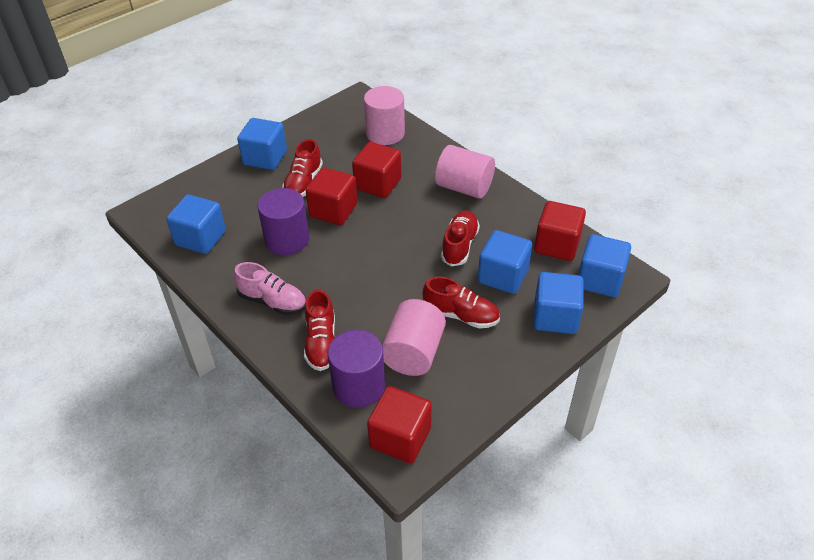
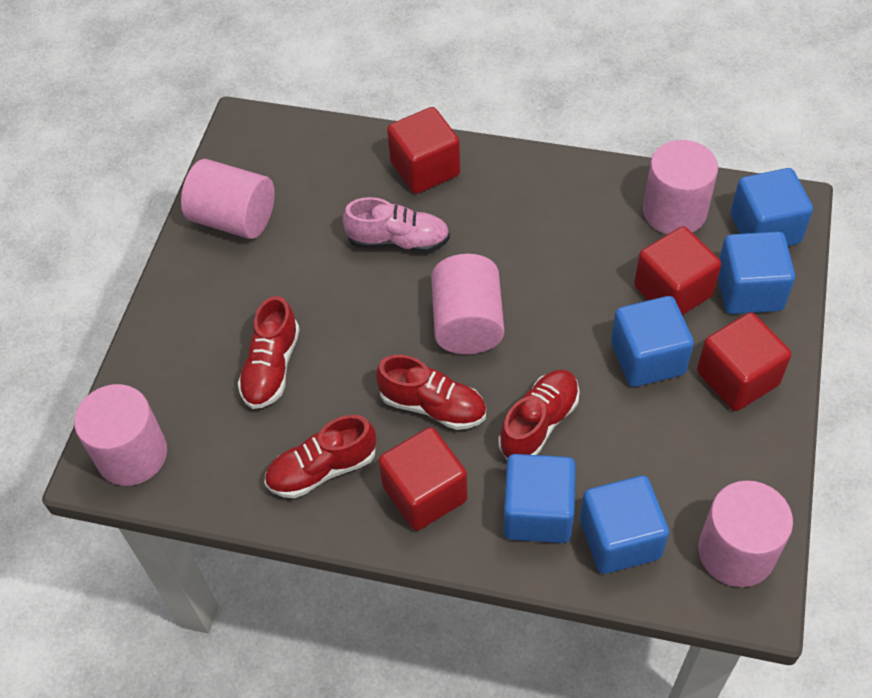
pink cylinder: 3 -> 5
purple cylinder: 2 -> 0

